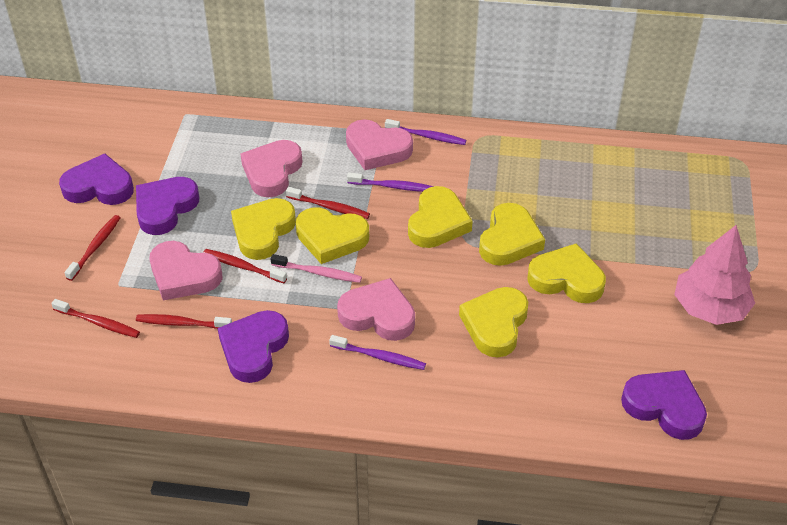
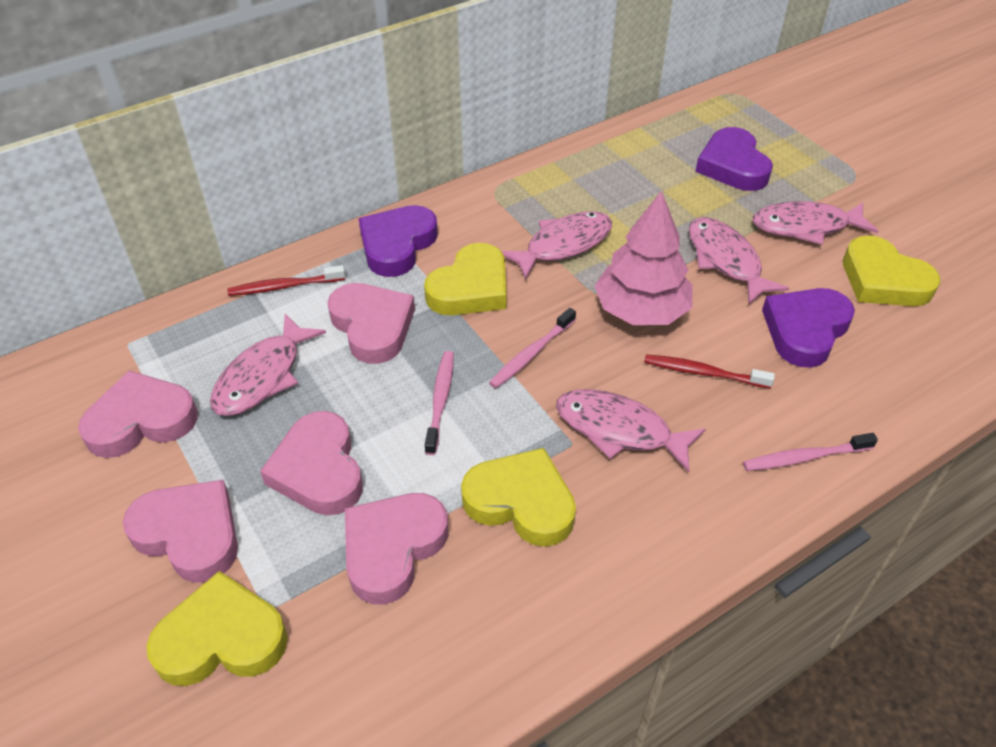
pink fish: 0 -> 5
pink heart: 4 -> 5
pink toothbrush: 1 -> 3
purple heart: 4 -> 3
purple toothbrush: 3 -> 0
red toothbrush: 5 -> 2
yellow heart: 6 -> 4

